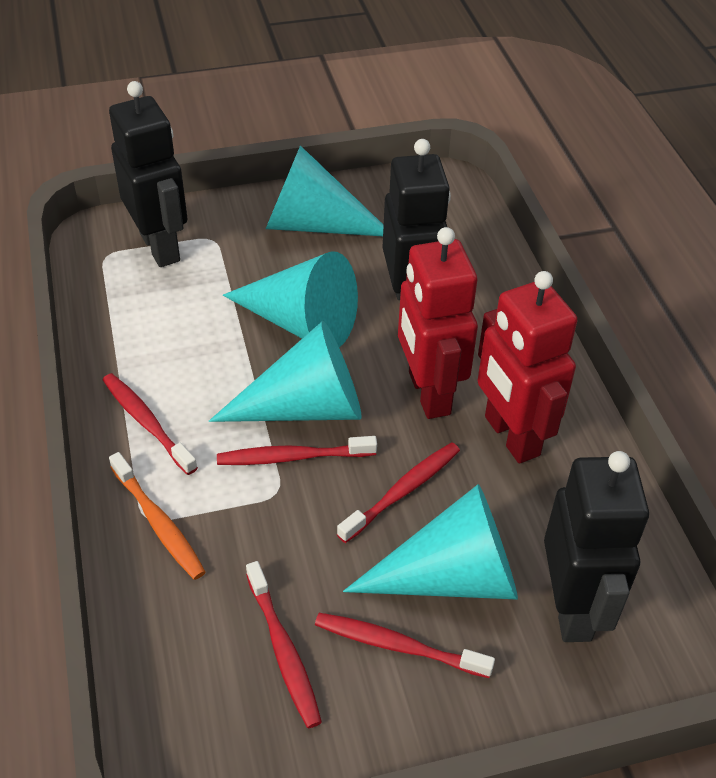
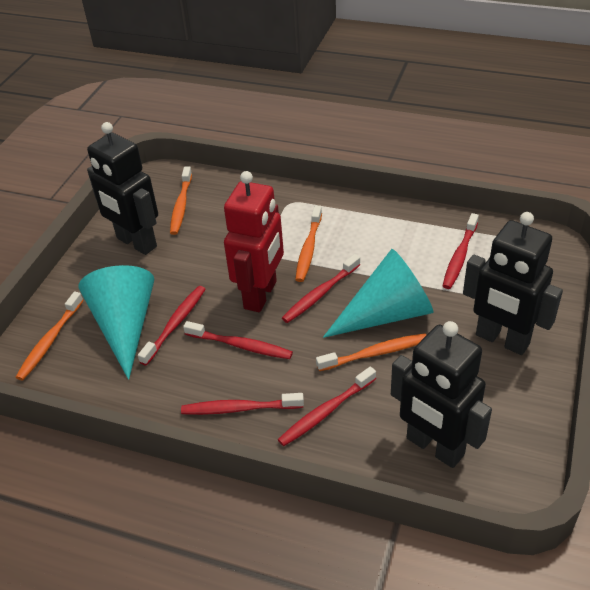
orange toothbrush: 1 -> 4
red robot: 2 -> 1
red toothbrush: 5 -> 6
turquoise cone: 4 -> 2

